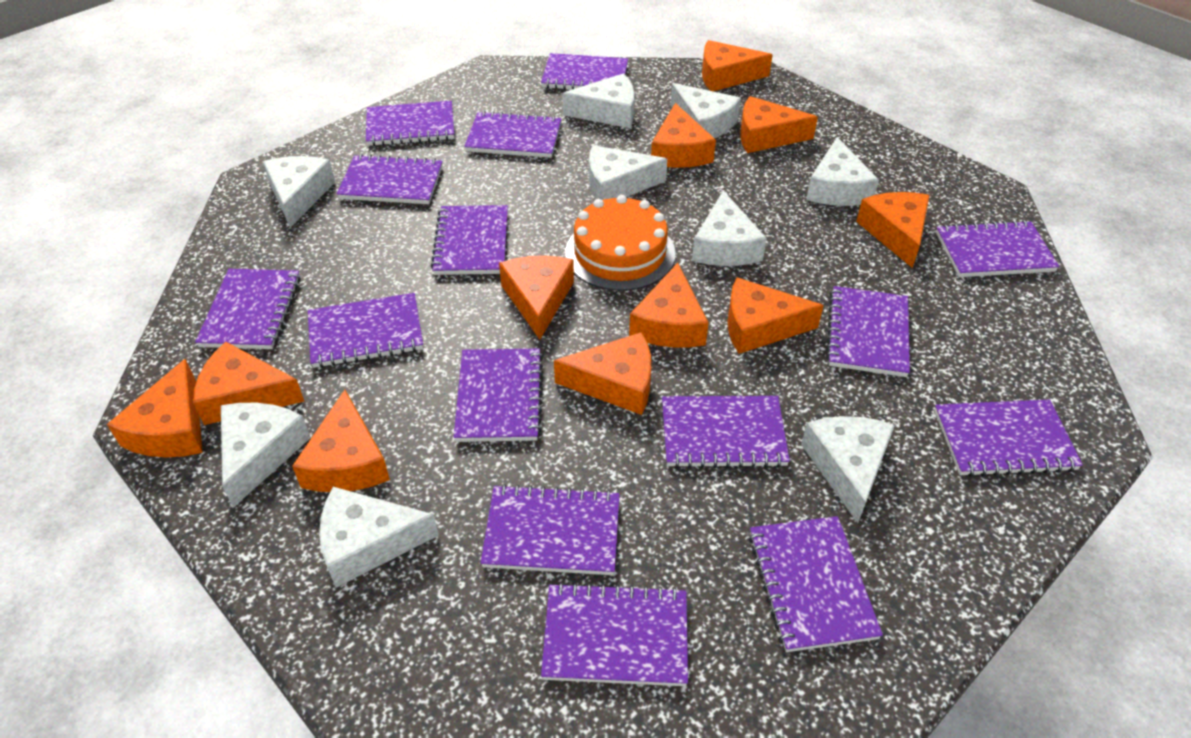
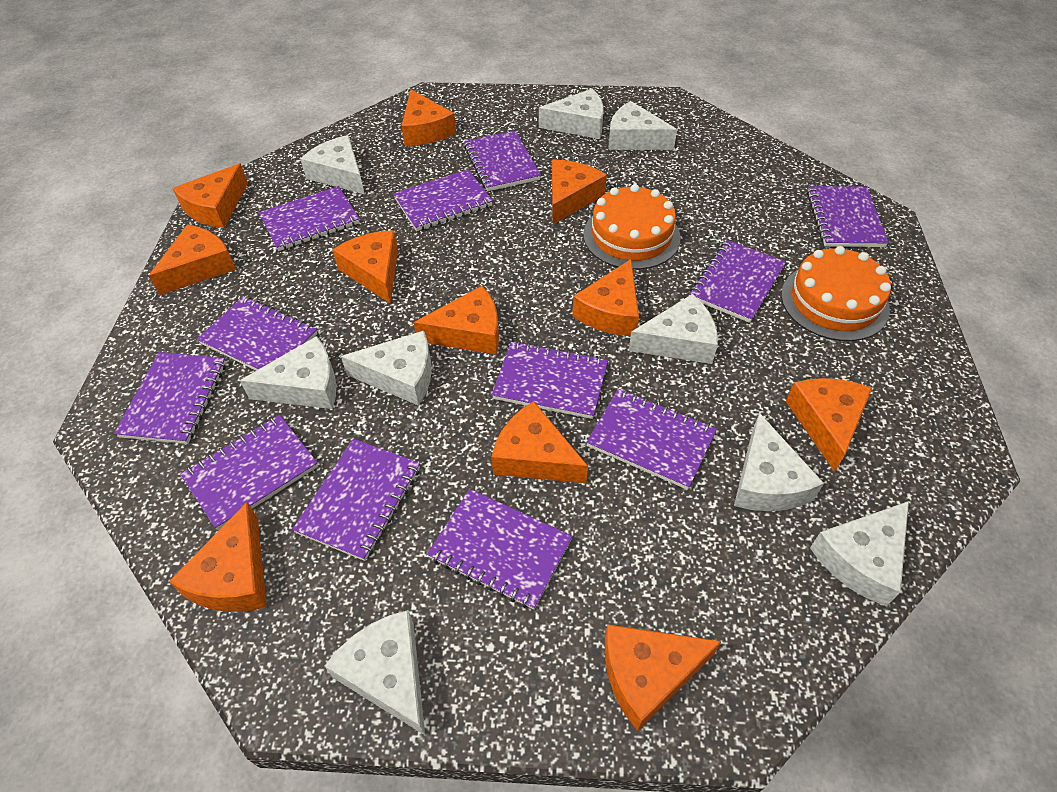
orange cake: 1 -> 2
purple notebook: 15 -> 12

